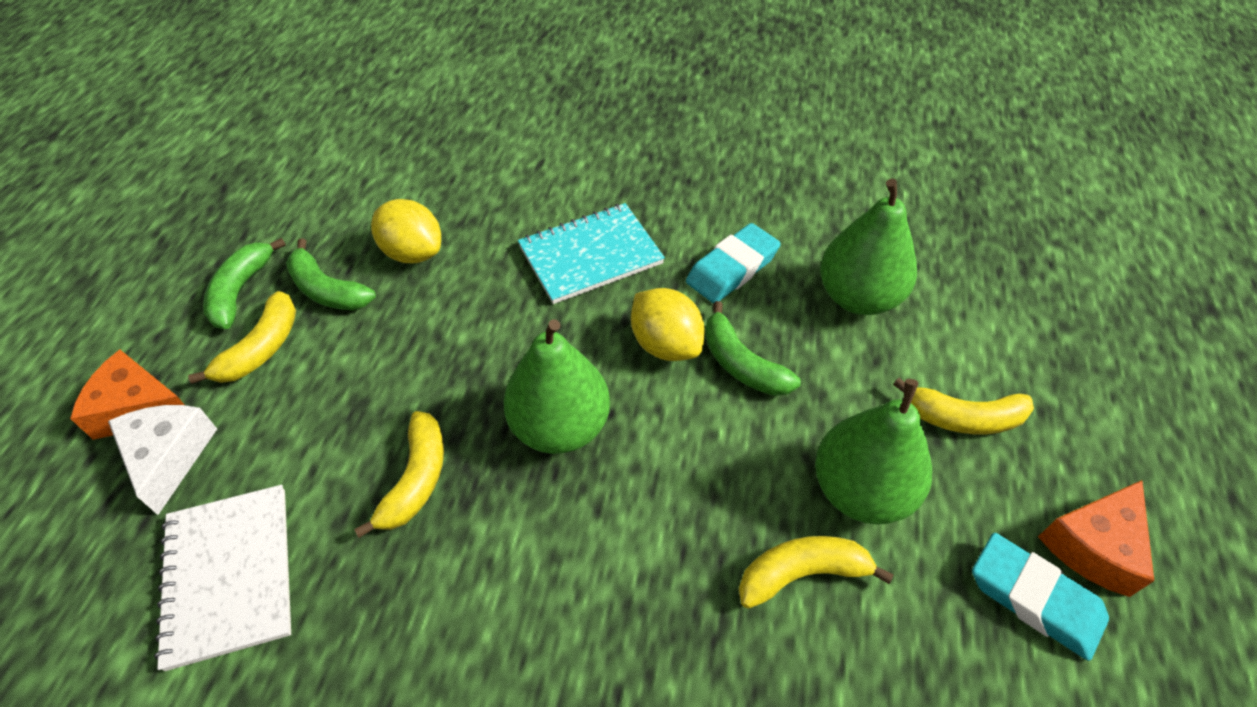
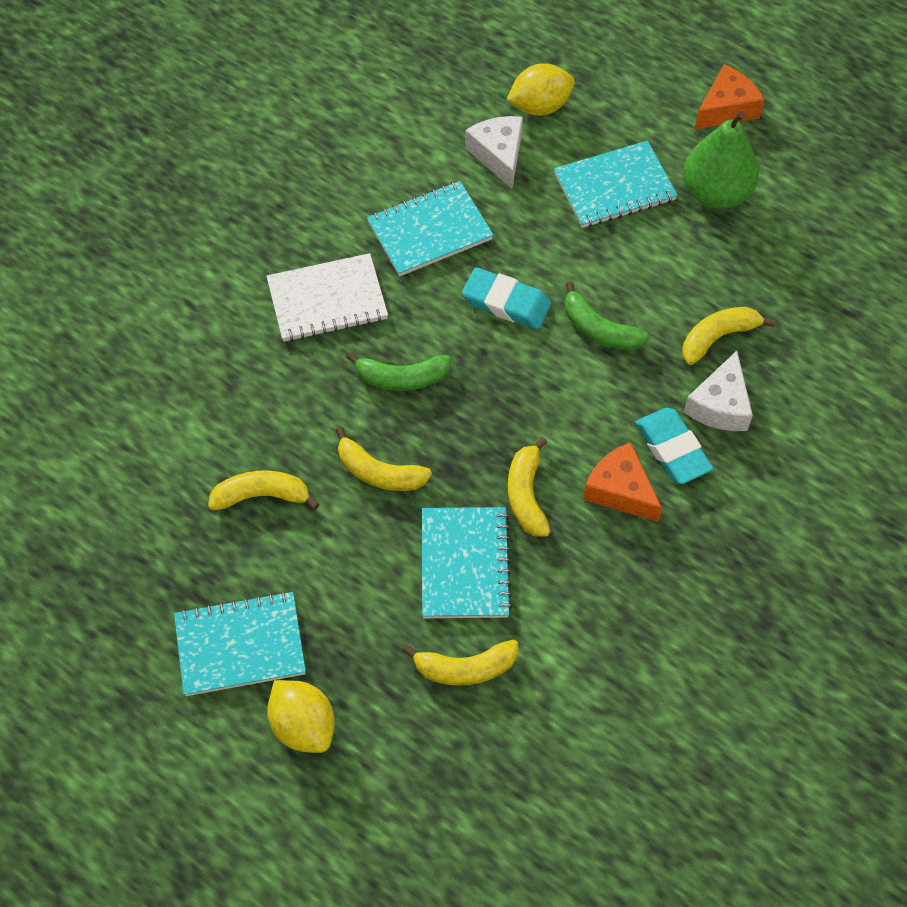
green banana: 3 -> 2
green pear: 3 -> 1
turquoise notebook: 1 -> 4
white cheese: 1 -> 2
yellow banana: 4 -> 5

